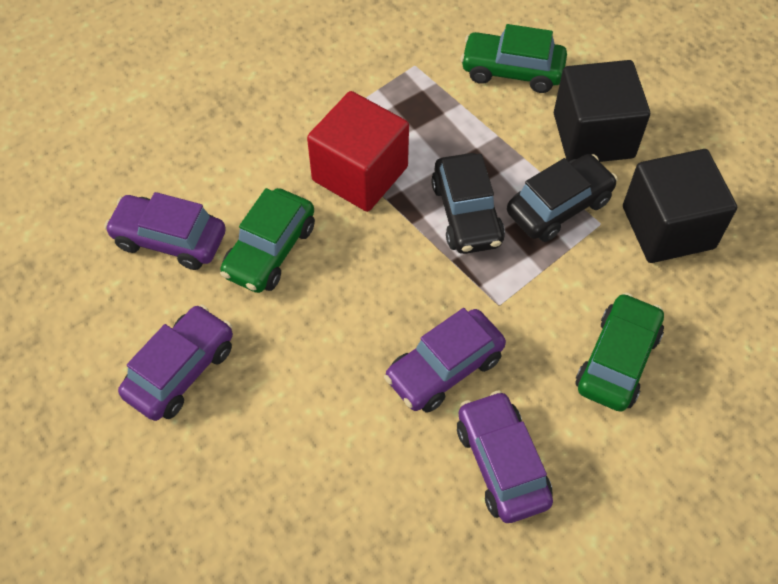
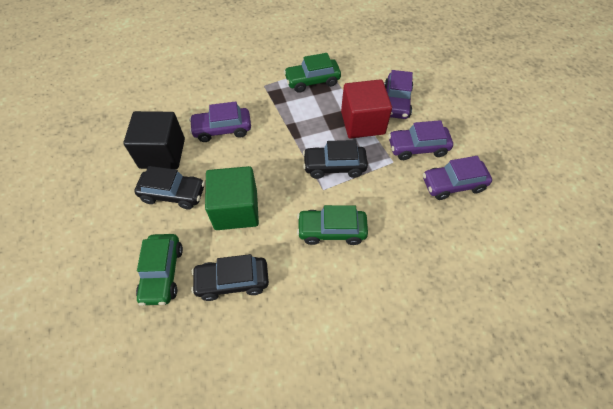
black car: 2 -> 3
black cube: 2 -> 1
green cube: 0 -> 1

